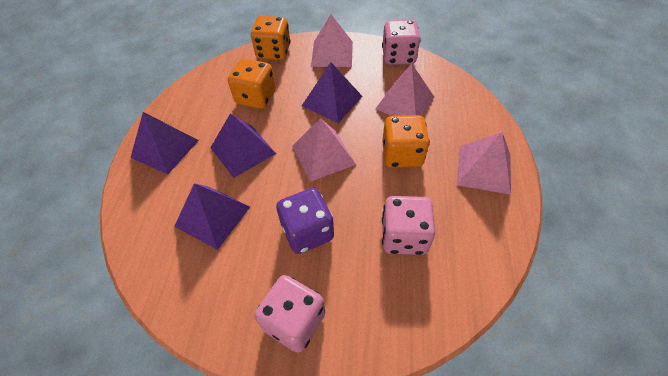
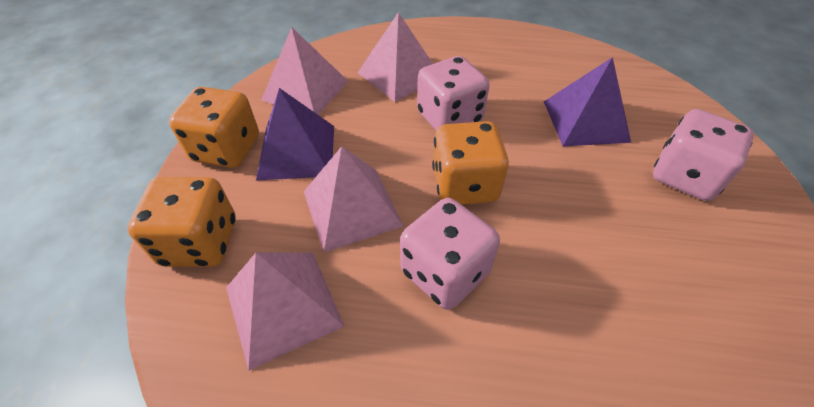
purple dice: 1 -> 0
purple pyramid: 4 -> 2

